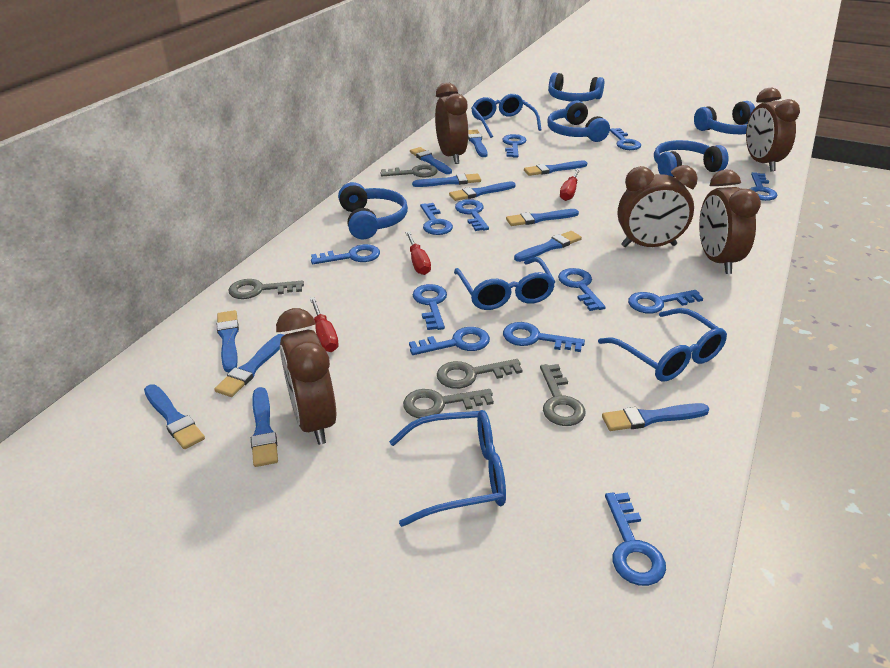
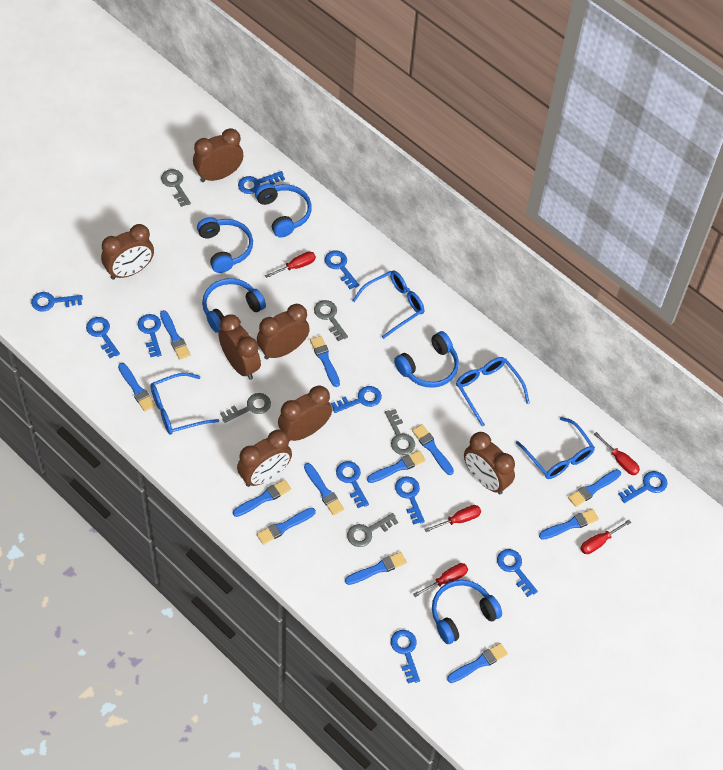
blue key: 12 -> 11
brown clock: 5 -> 7
red screwdriver: 3 -> 5

